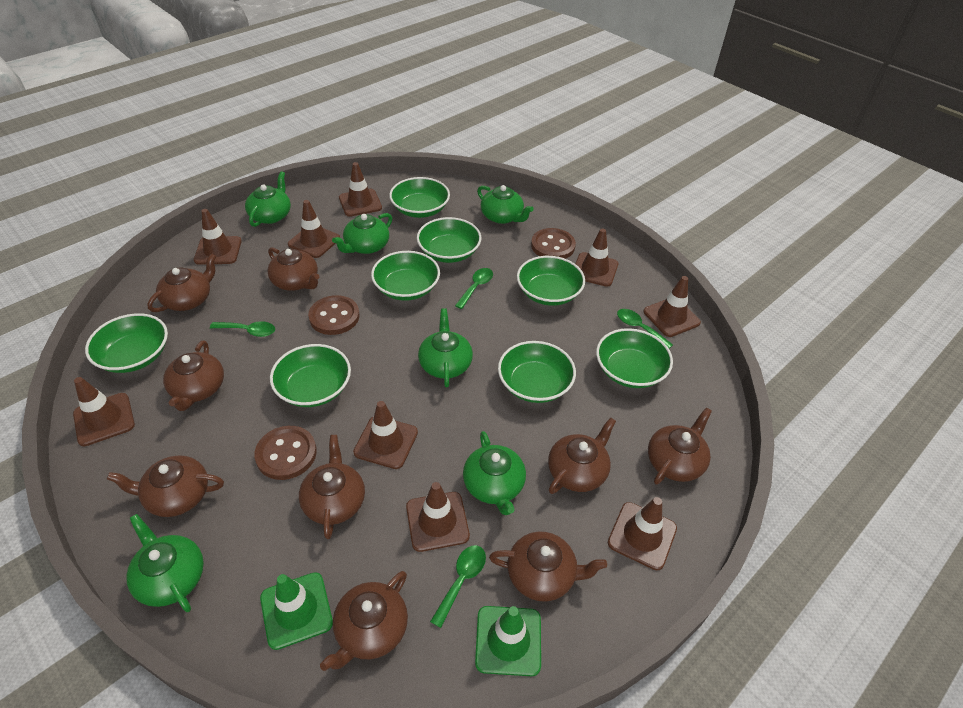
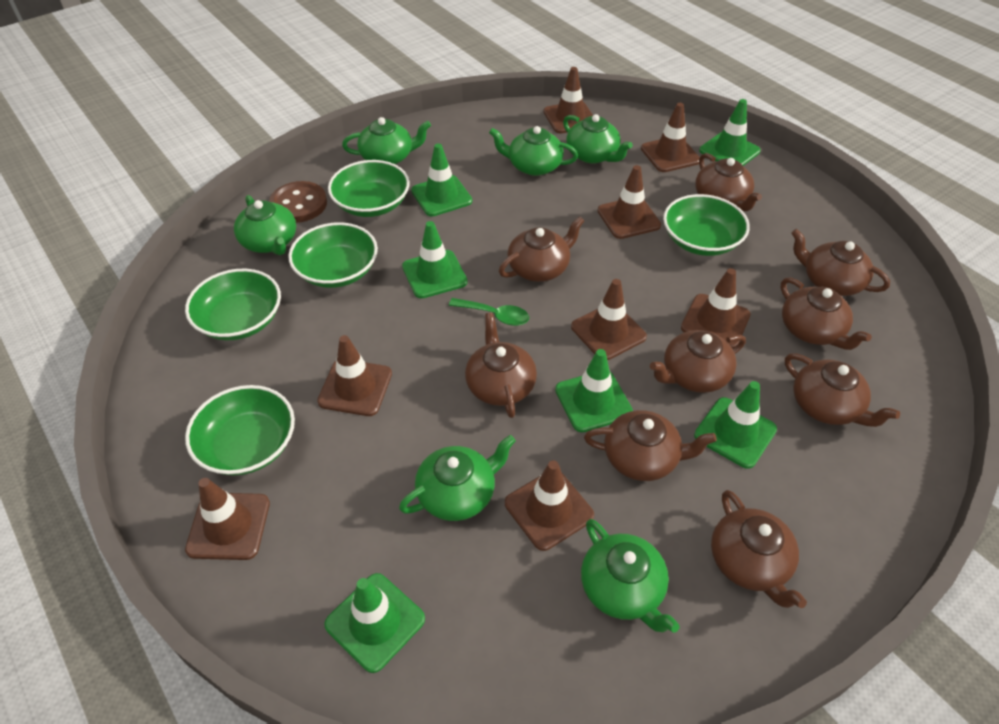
brown button: 3 -> 1
brown traffic cone: 9 -> 8
green bowl: 8 -> 5
green spoon: 4 -> 1
green traffic cone: 2 -> 6

